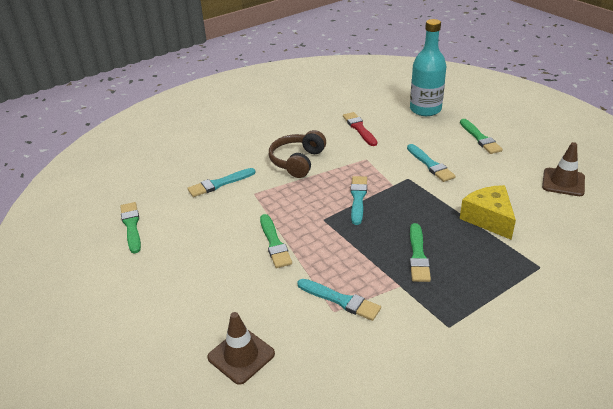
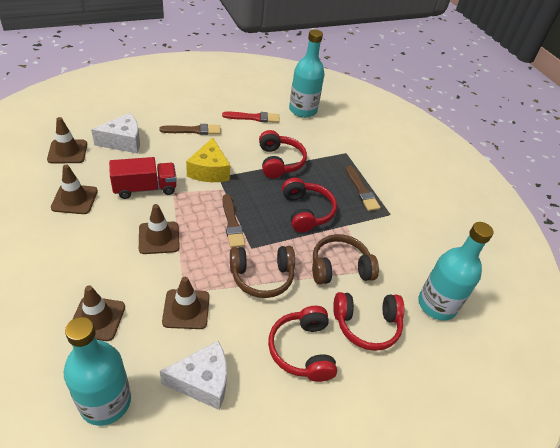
brown brush: 0 -> 3
brown headphones: 1 -> 2
brown traffic cone: 2 -> 5
green brush: 4 -> 0
red headphones: 0 -> 4
red truck: 0 -> 1
turquoise bottle: 1 -> 3
turquoise brush: 4 -> 0
white cheese: 0 -> 2

